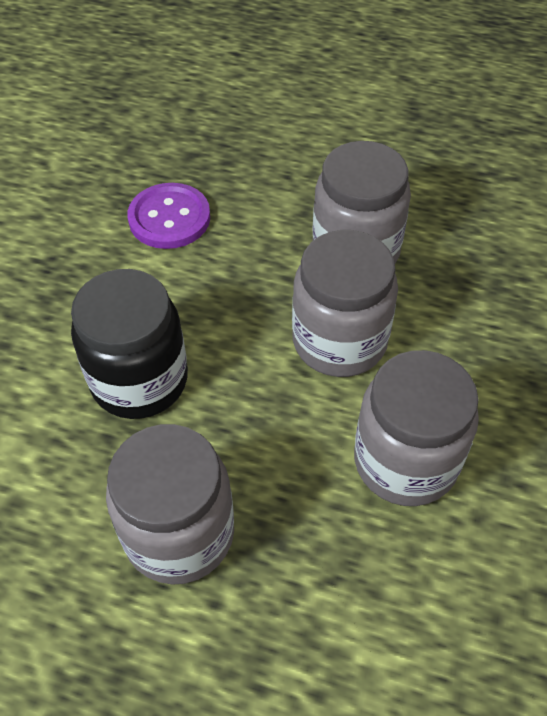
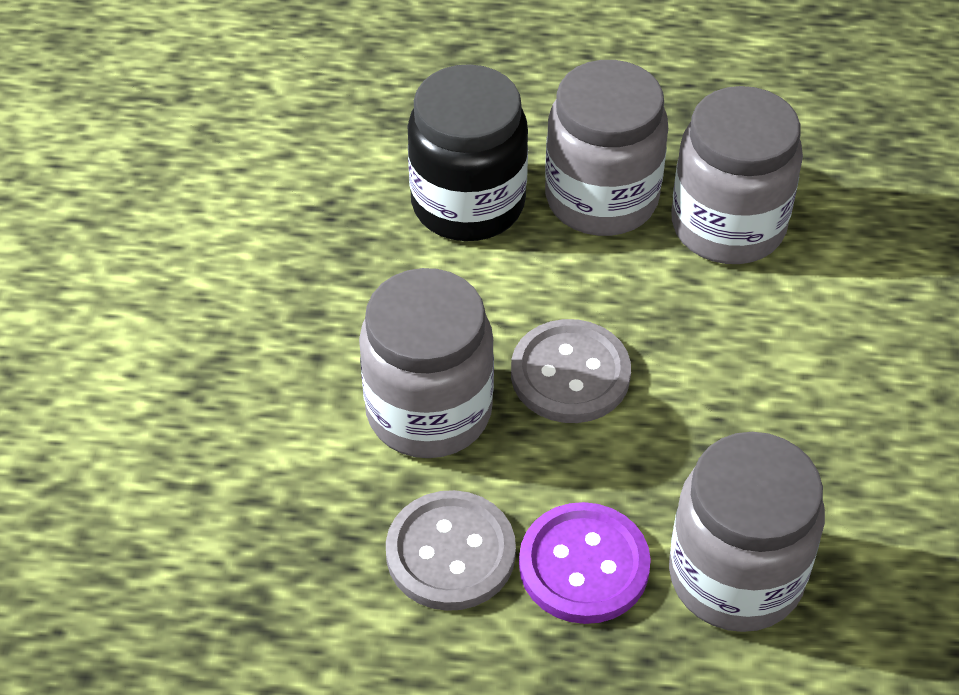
grey button: 0 -> 2

